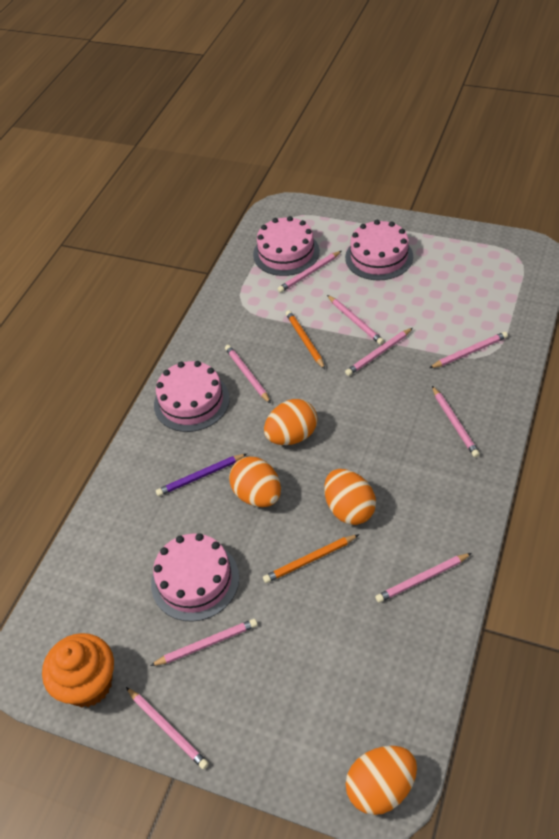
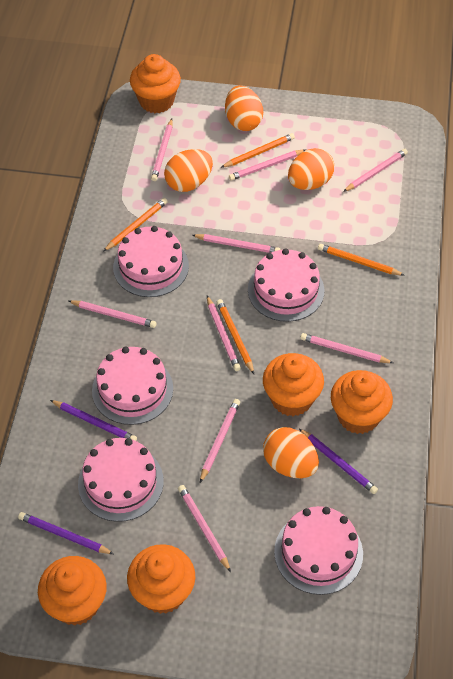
orange cupcake: 1 -> 5
orange pencil: 2 -> 4
pink cake: 4 -> 5
purple pencil: 1 -> 3

